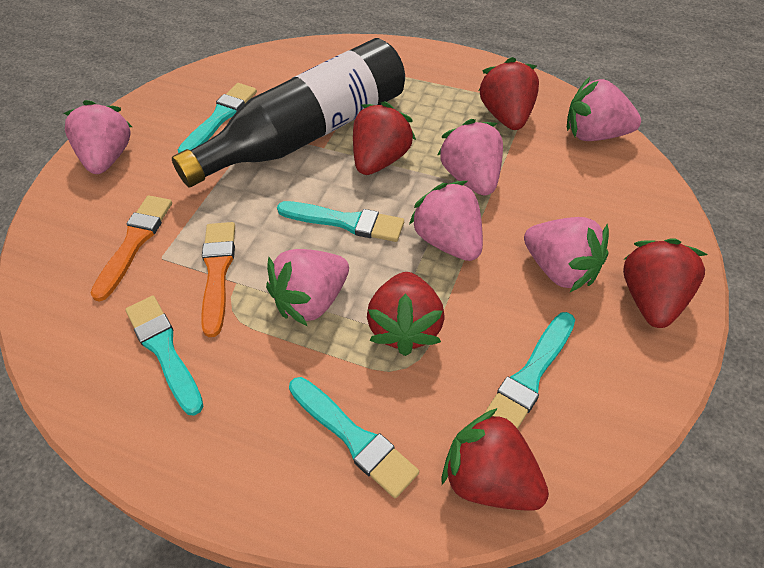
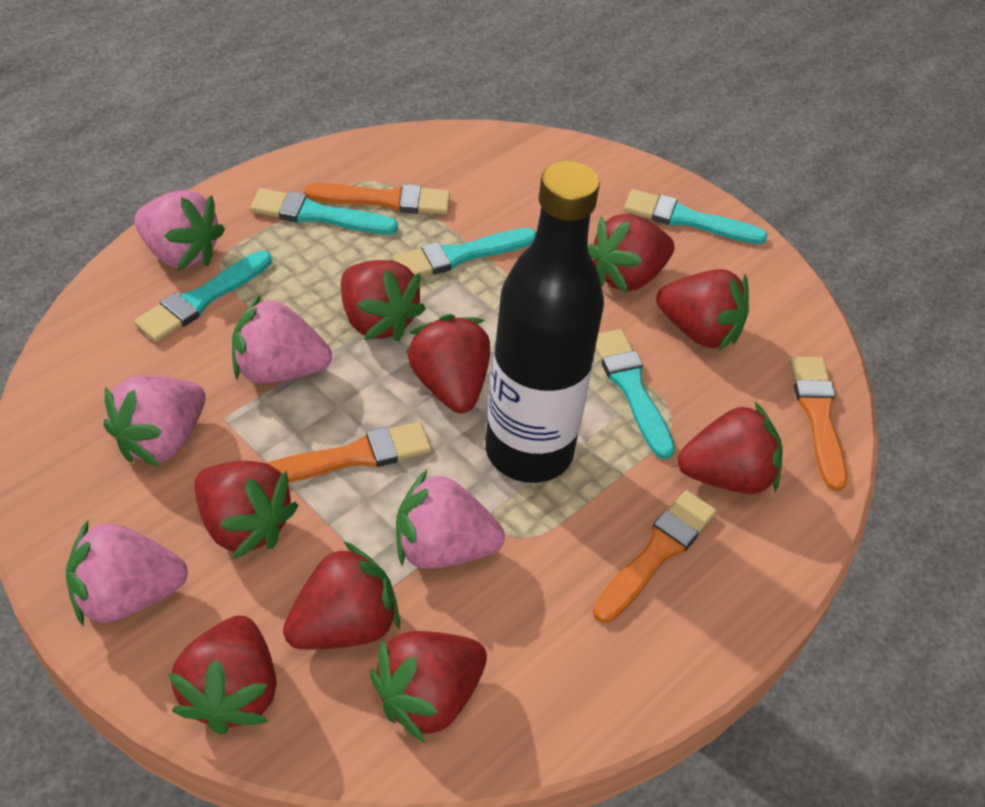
orange brush: 2 -> 4
pink strawberry: 6 -> 5
red strawberry: 5 -> 9

